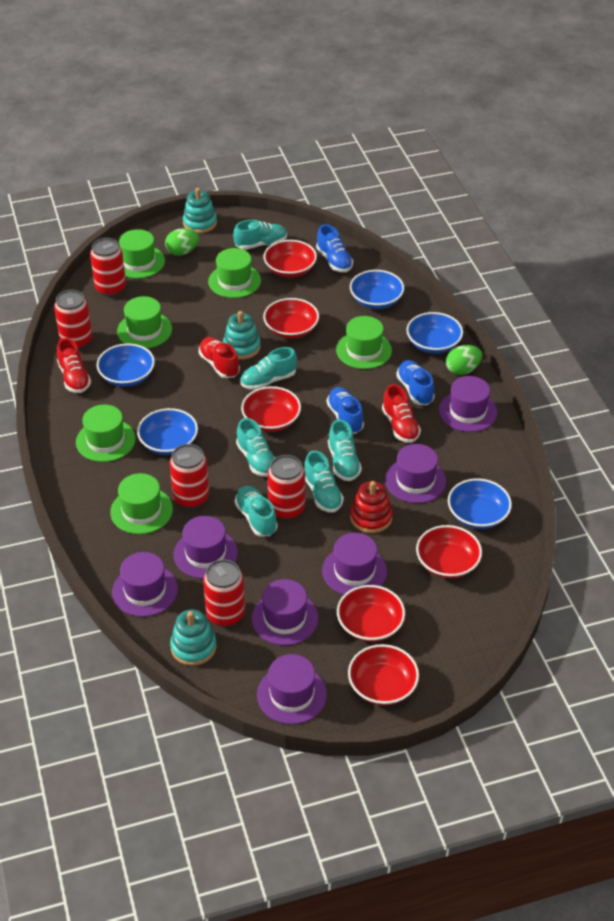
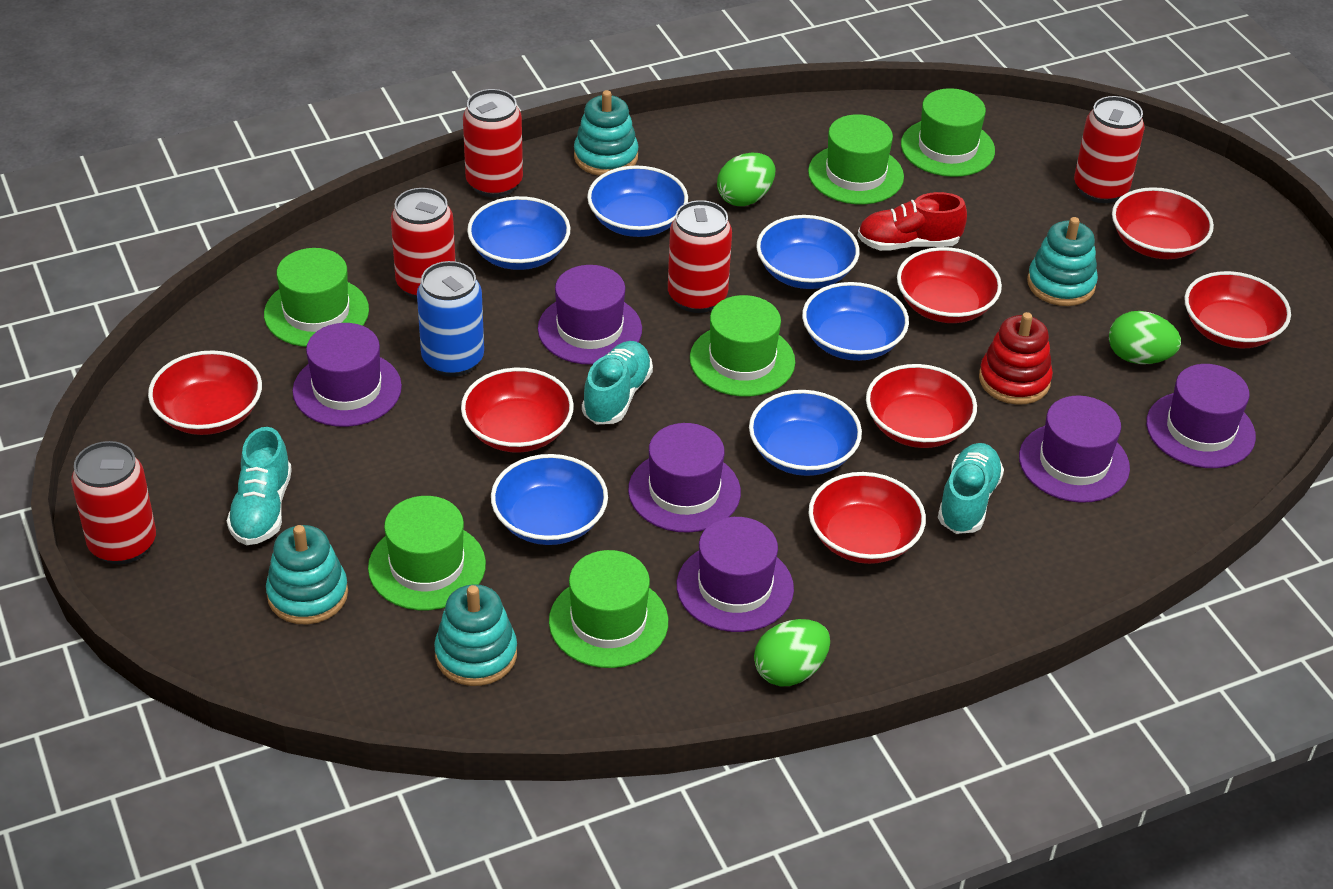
blue bowl: 5 -> 6
blue can: 0 -> 1
blue shoe: 3 -> 0
green egg: 2 -> 3
purple hat: 7 -> 6
red bowl: 6 -> 7
red shoe: 3 -> 1
turquoise shoe: 6 -> 3
turquoise stacking toy: 3 -> 4

